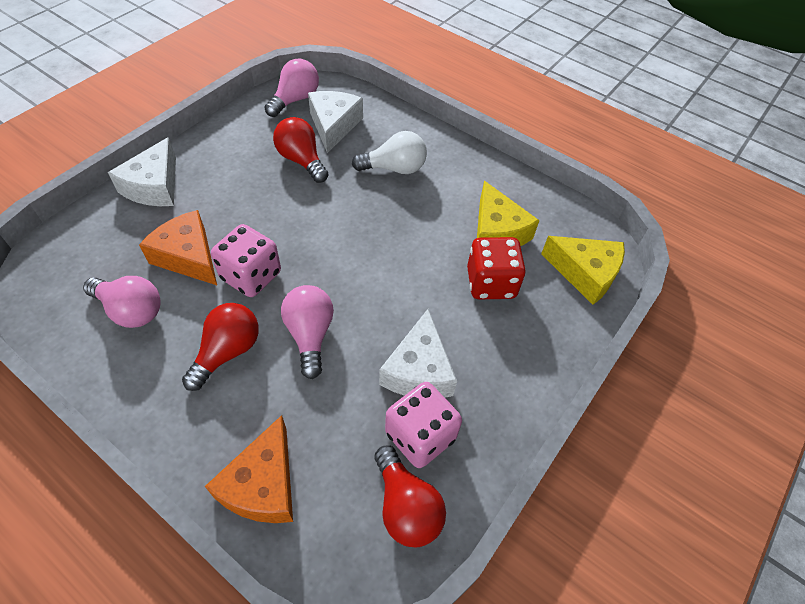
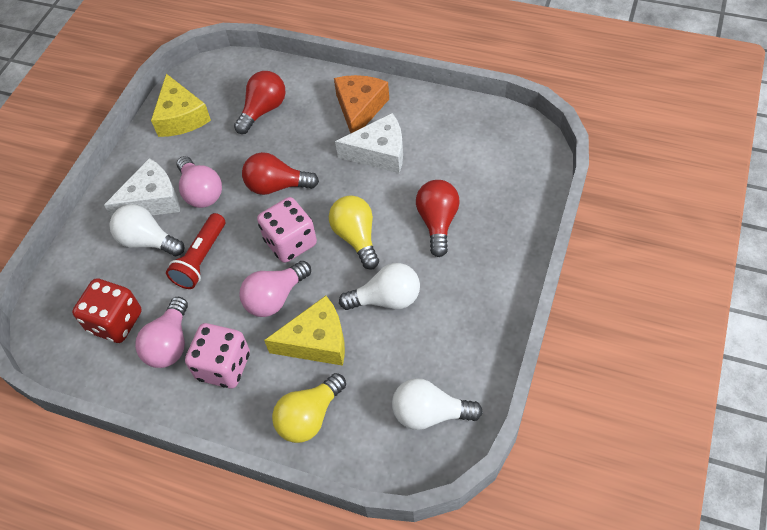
orange cheese: 2 -> 1
red flashlight: 0 -> 1
white cheese: 3 -> 2
white light bulb: 1 -> 3
yellow light bulb: 0 -> 2

